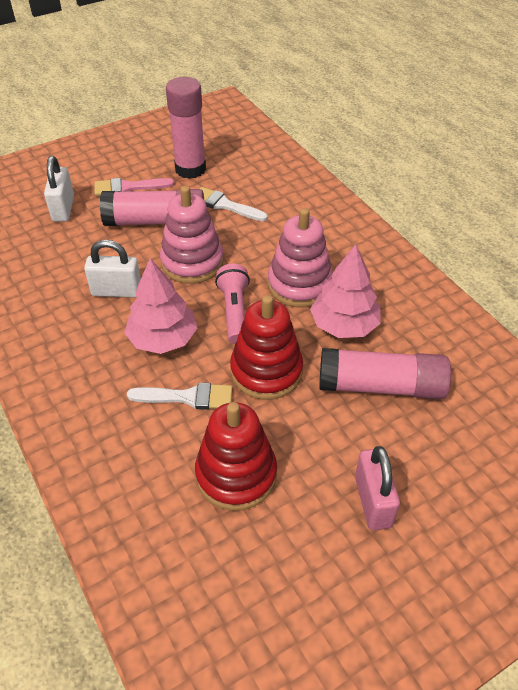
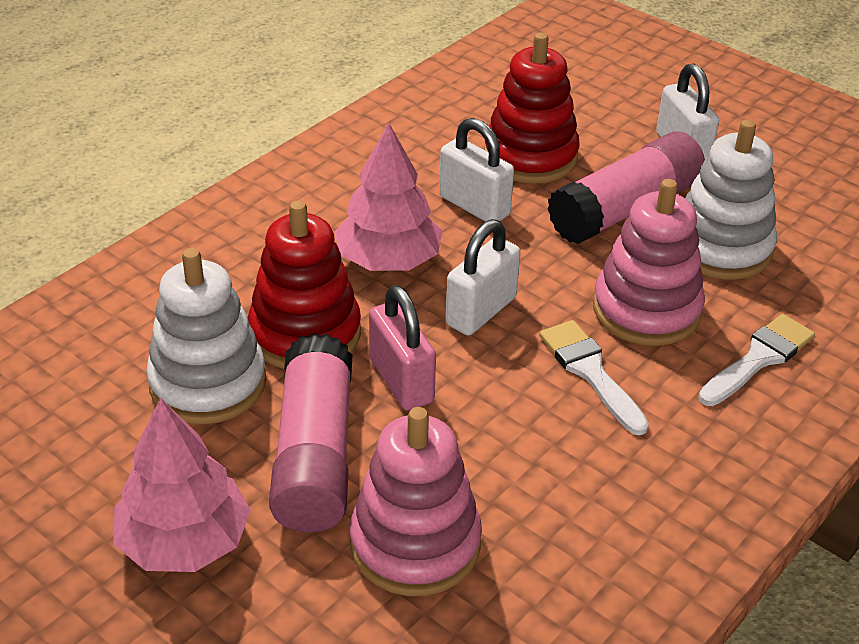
pink brush: 1 -> 0
pink flashlight: 1 -> 0
pink glue stick: 3 -> 2
white padlock: 2 -> 3
white stacking toy: 0 -> 2

